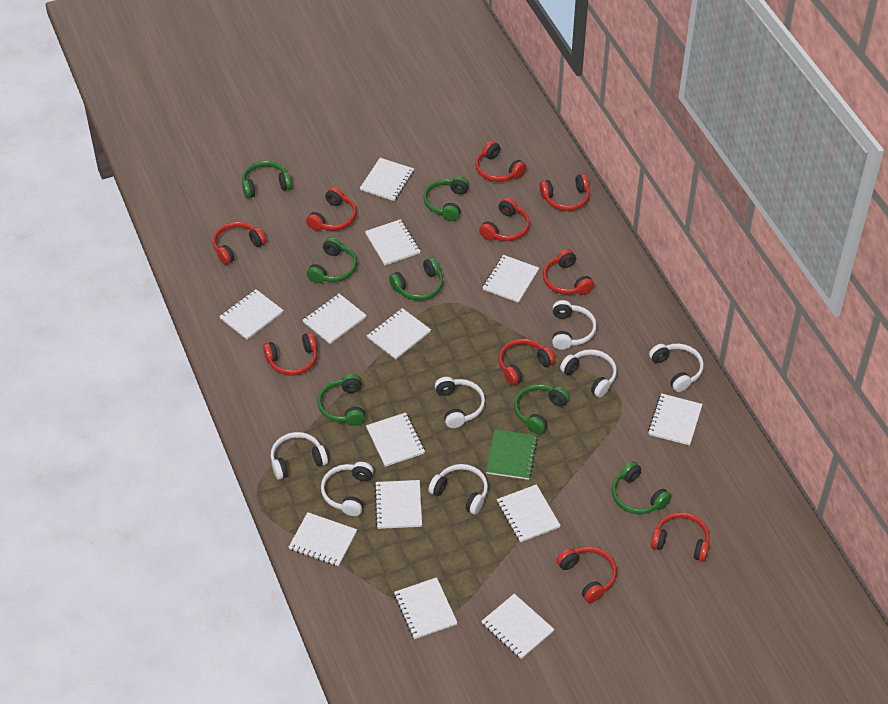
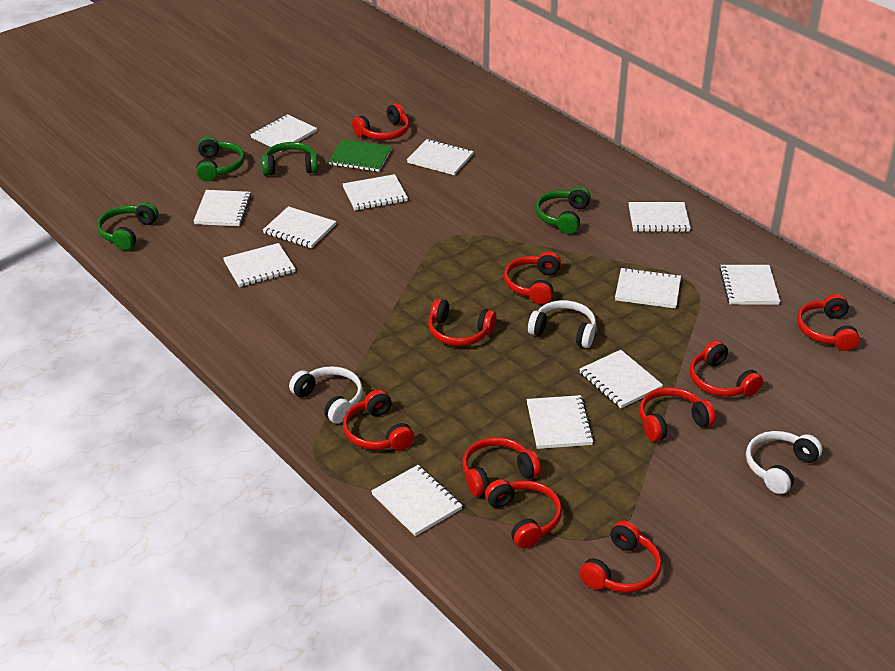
green headphones: 7 -> 4
white headphones: 7 -> 3
white notebook: 13 -> 12

